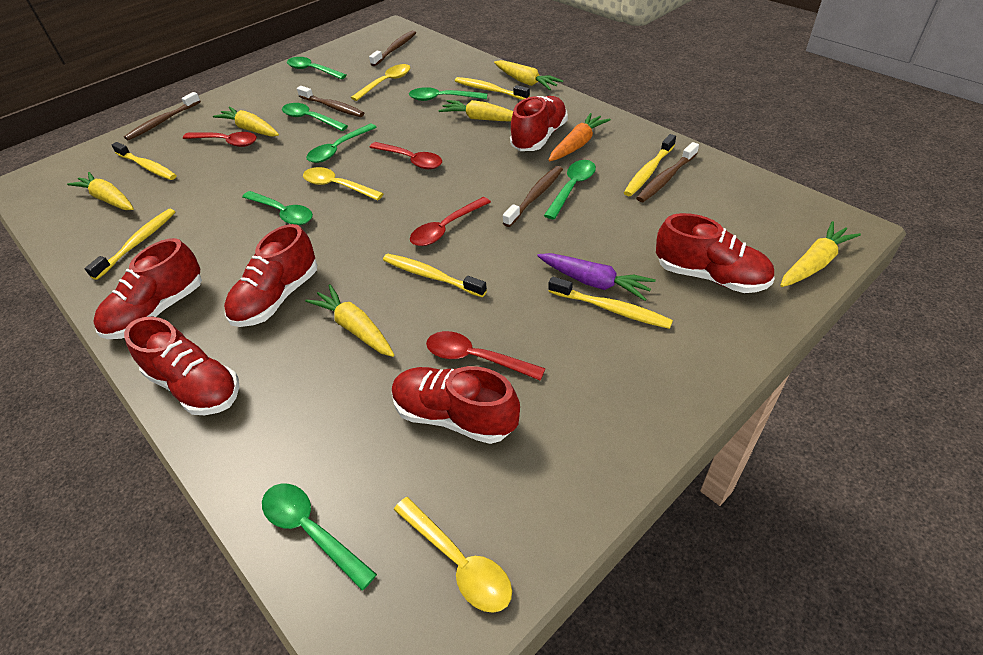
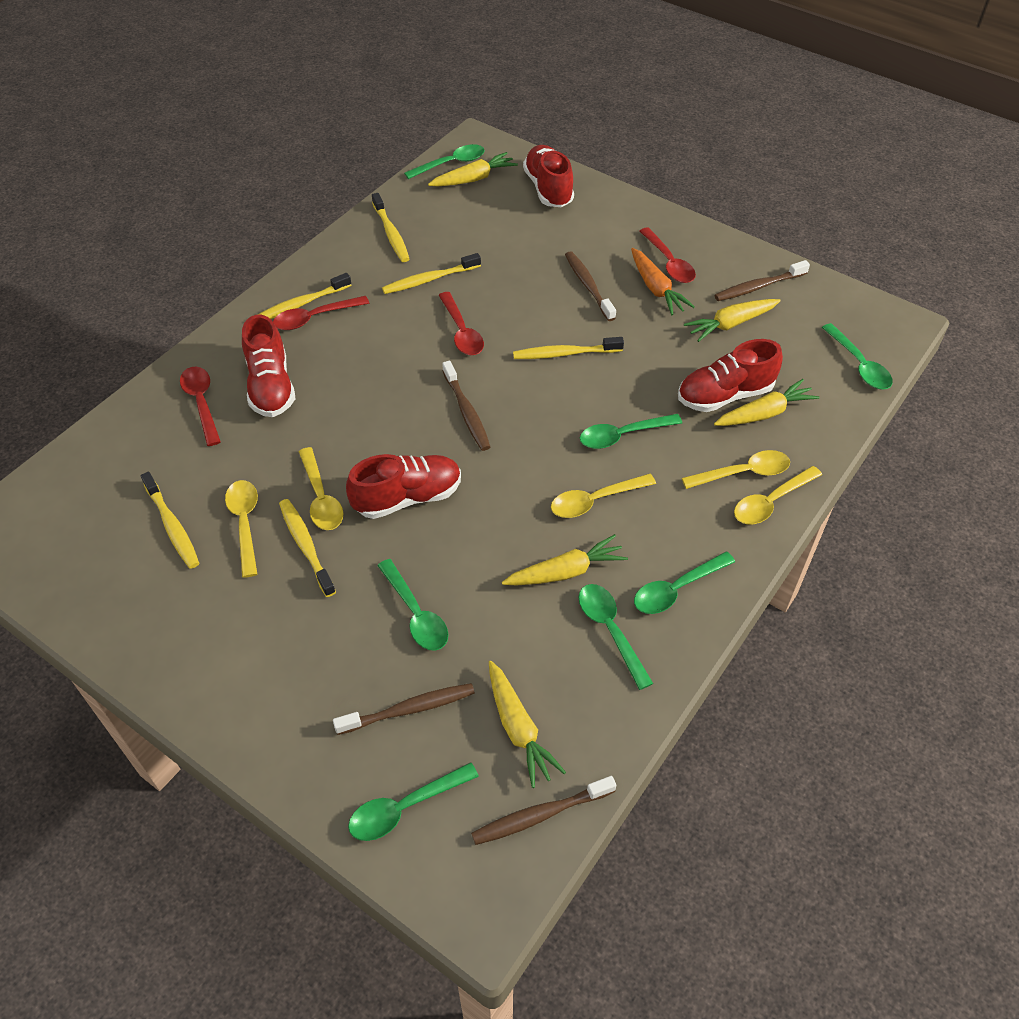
purple carrot: 1 -> 0
red shoe: 6 -> 4
yellow carrot: 6 -> 5
yellow spoon: 3 -> 5

